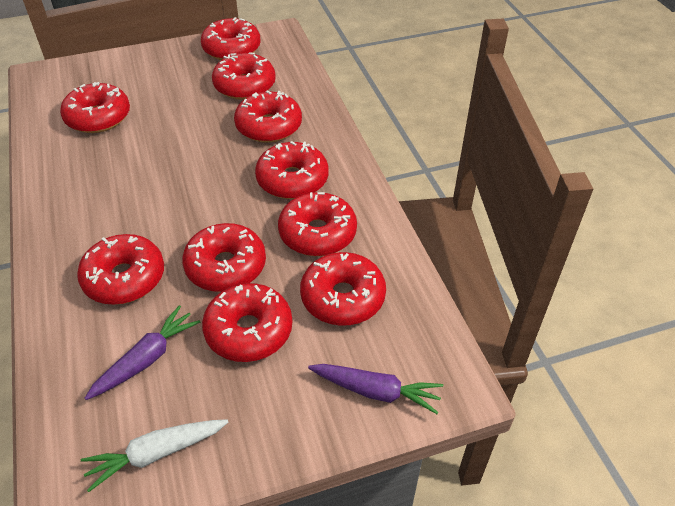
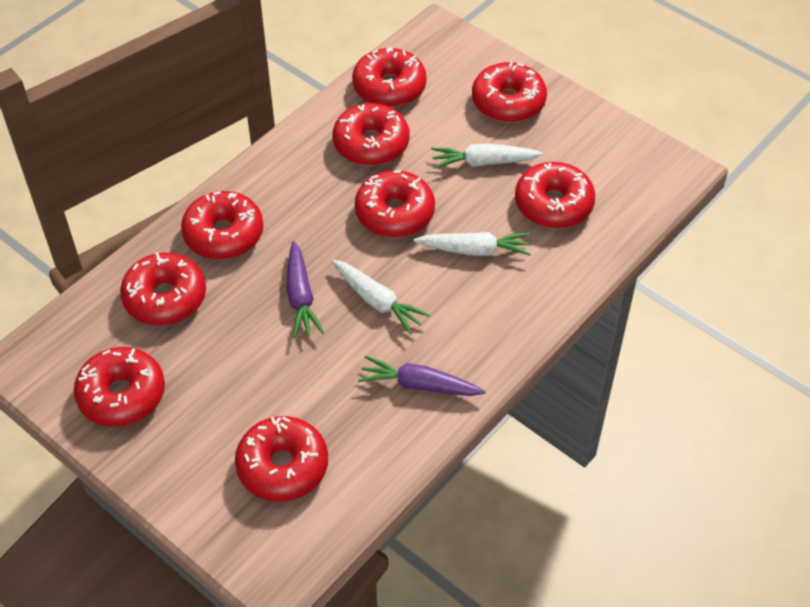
red donut: 10 -> 9
white carrot: 1 -> 3

